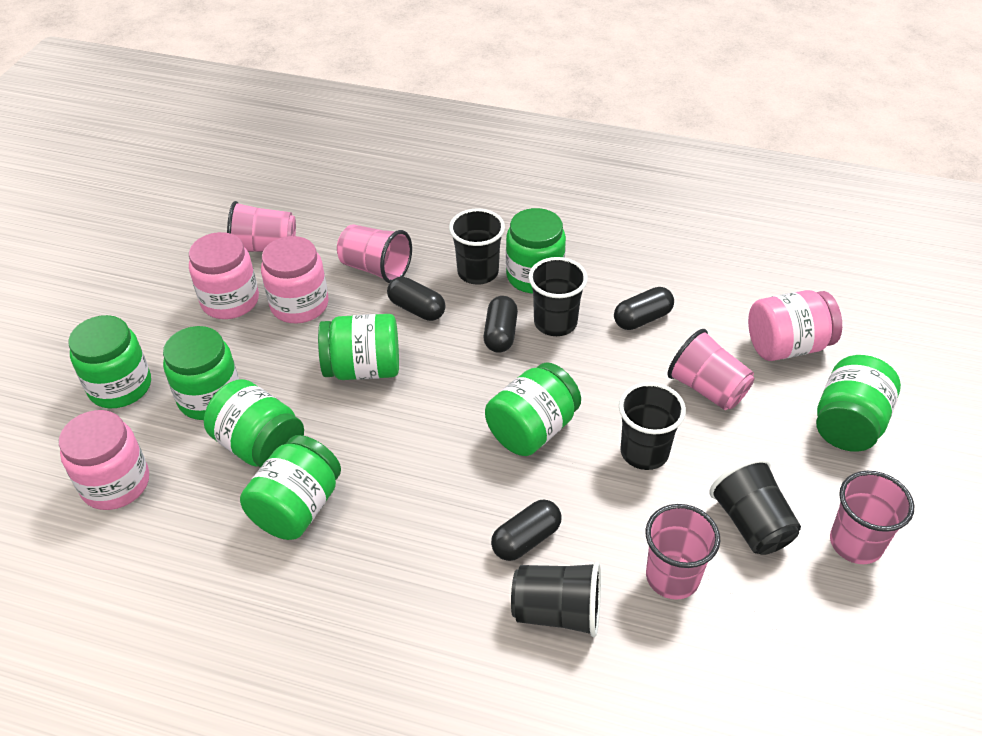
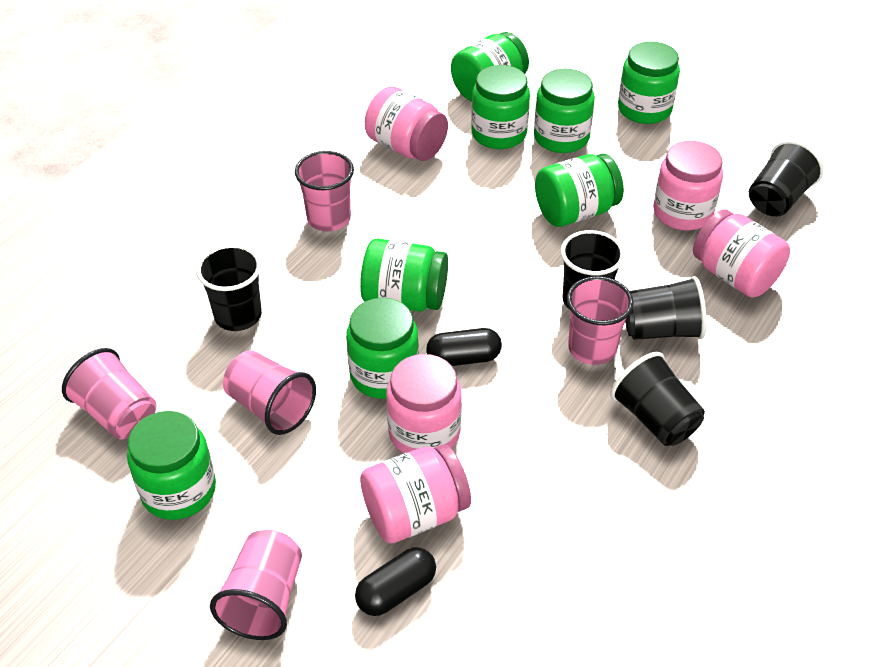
black capsule: 4 -> 2
pink jar: 4 -> 5

